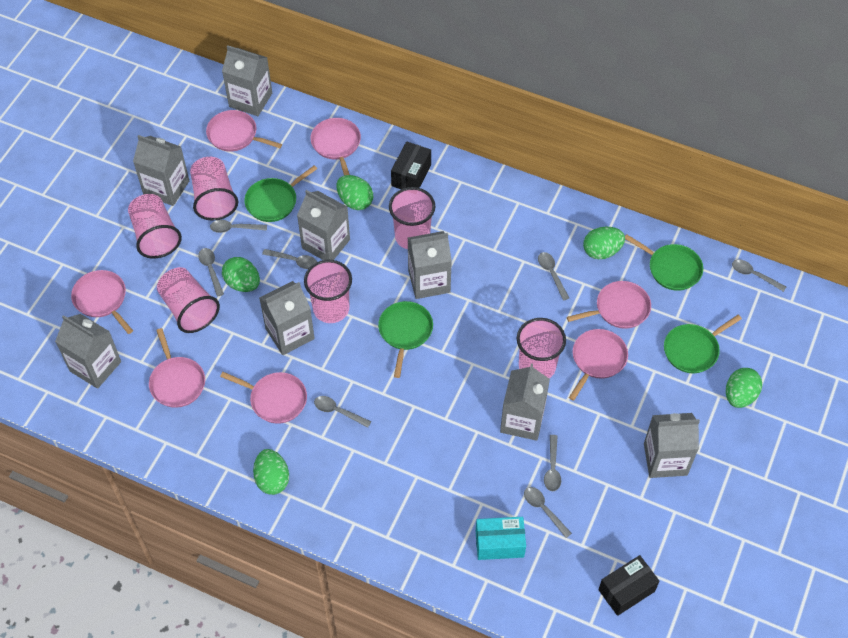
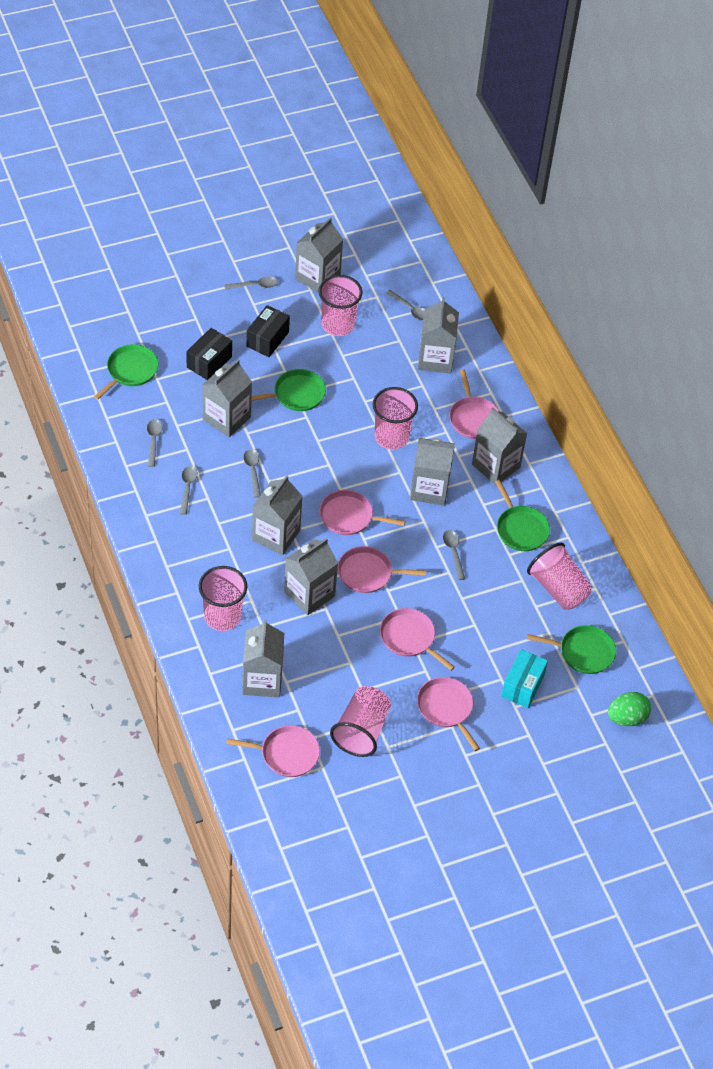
green egg: 5 -> 1
grey spoon: 8 -> 6
pink cup: 6 -> 5
pink pan: 7 -> 6

